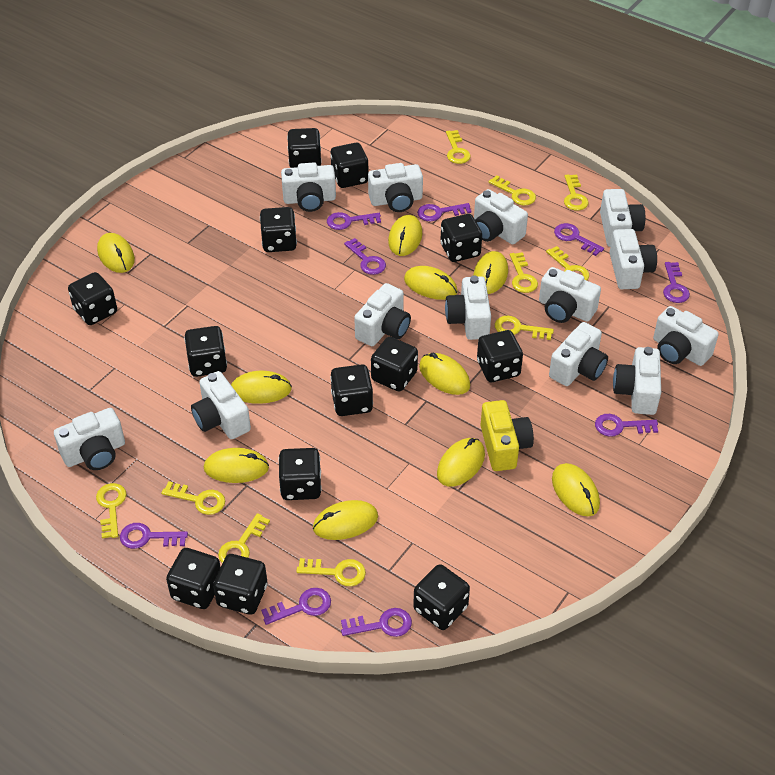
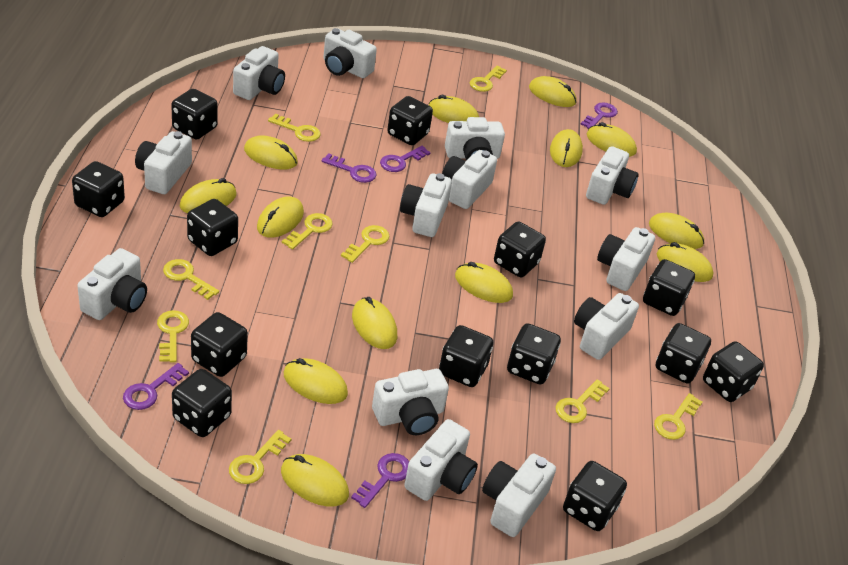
purple key: 9 -> 5
yellow camera: 1 -> 0
yellow key: 10 -> 9
yellow mouse: 10 -> 13

